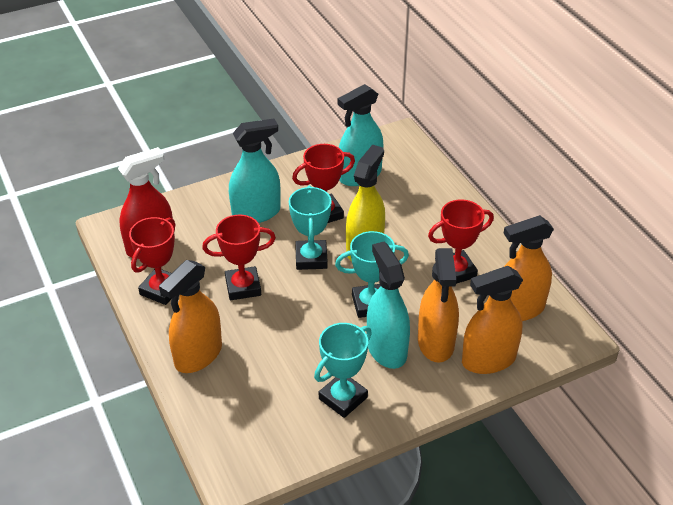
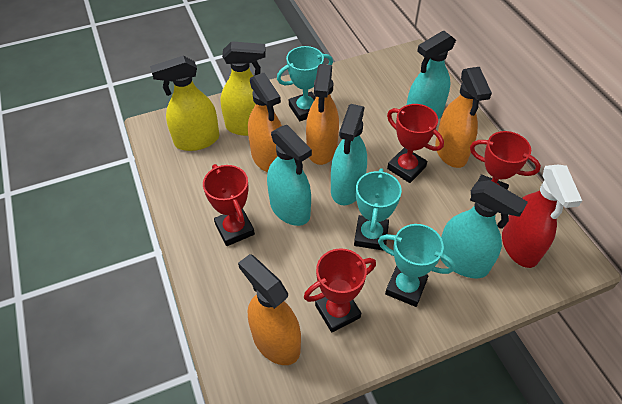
turquoise spray bottle: 3 -> 4
yellow spray bottle: 1 -> 2

